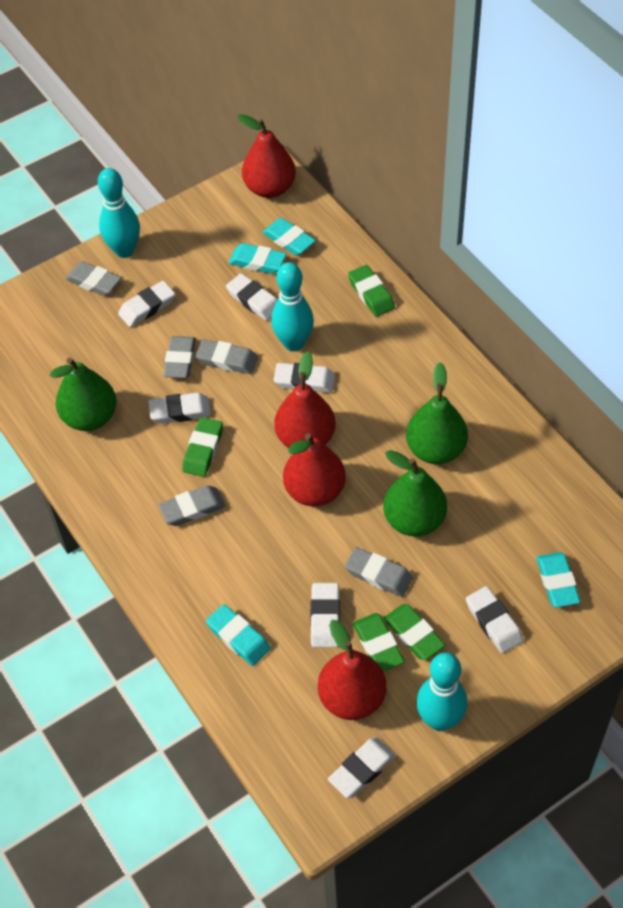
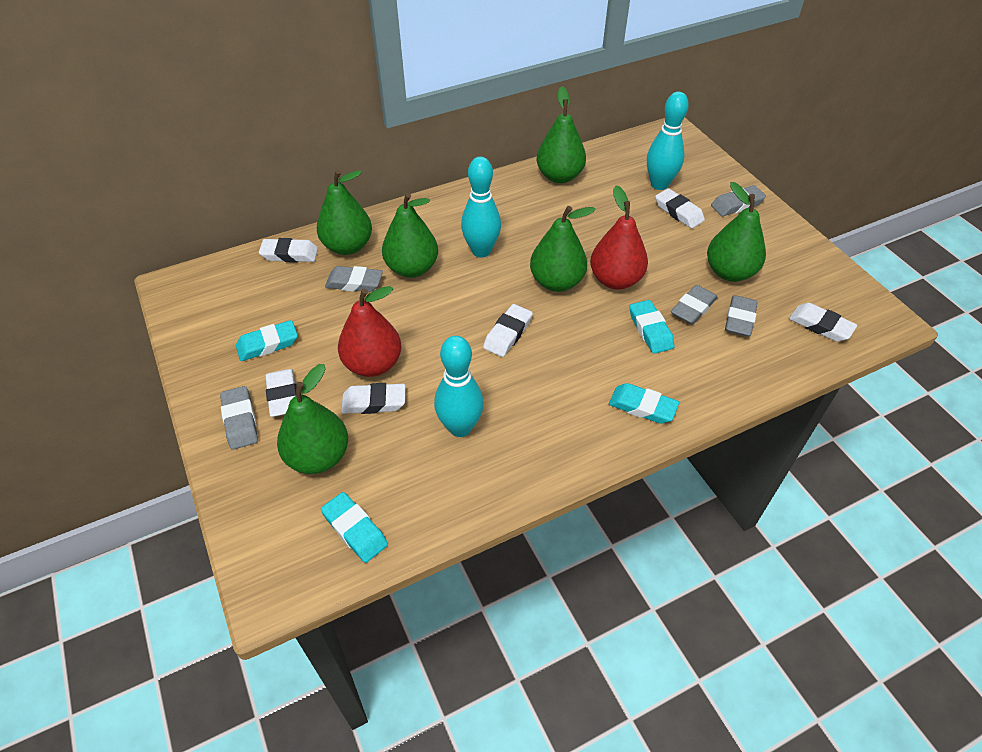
green eraser: 4 -> 0
green pear: 3 -> 6
red pear: 4 -> 2
white eraser: 7 -> 6

